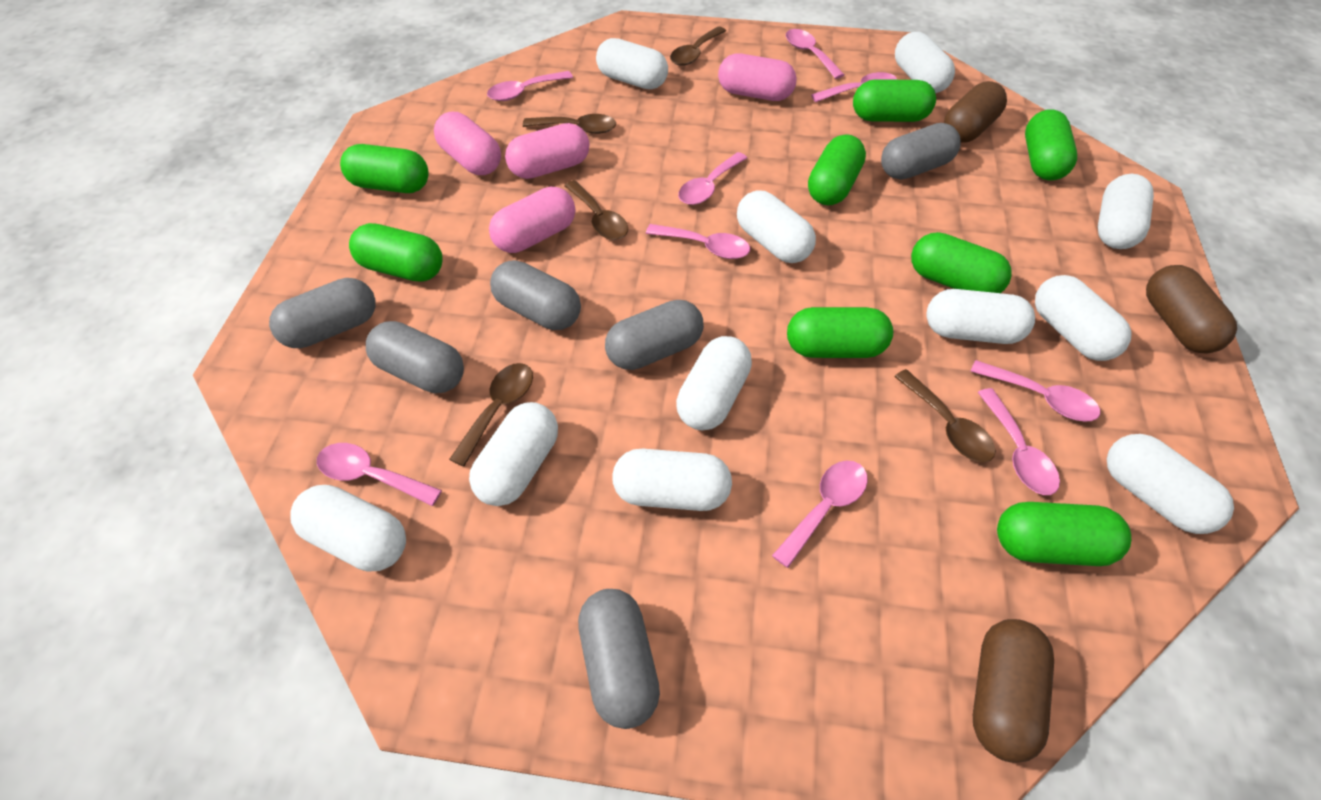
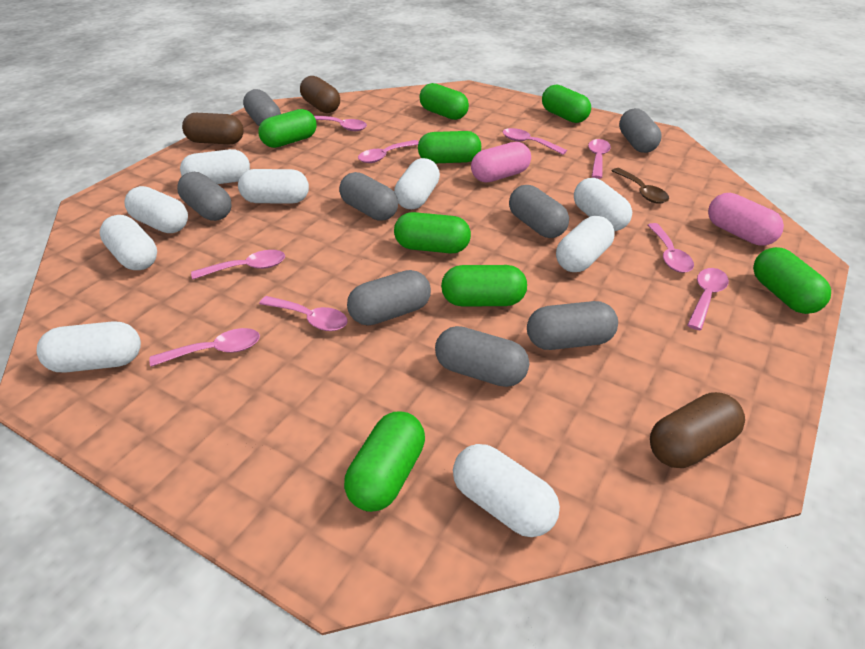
brown spoon: 5 -> 1
grey capsule: 6 -> 8
pink capsule: 4 -> 2
white capsule: 11 -> 9

